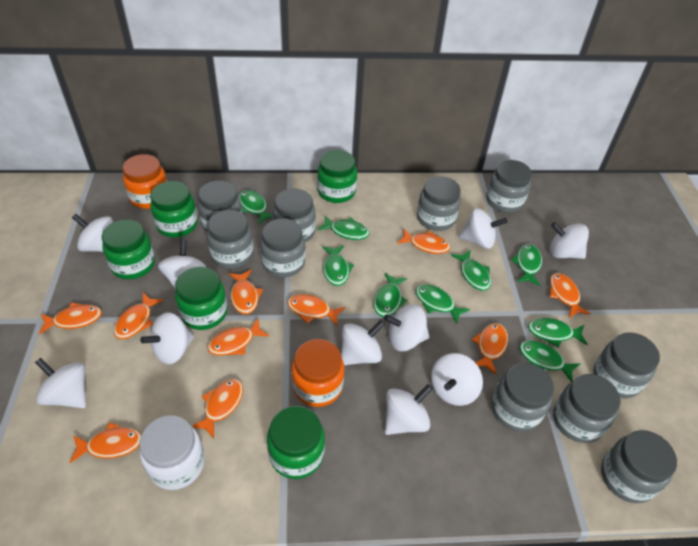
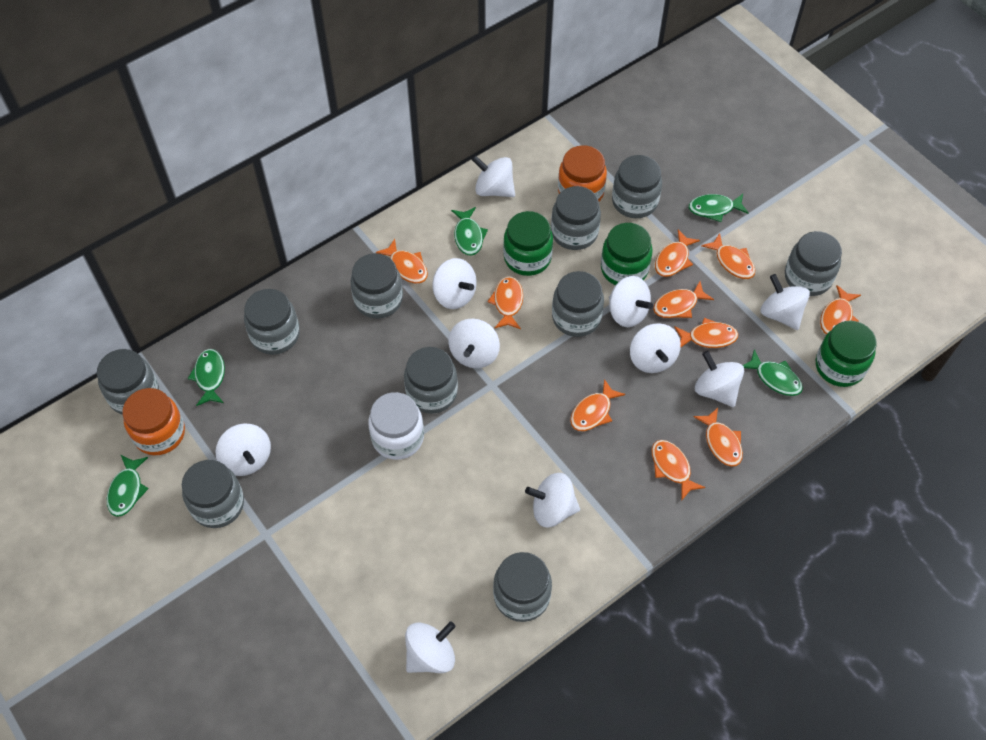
green fish: 9 -> 5
green jar: 5 -> 3

